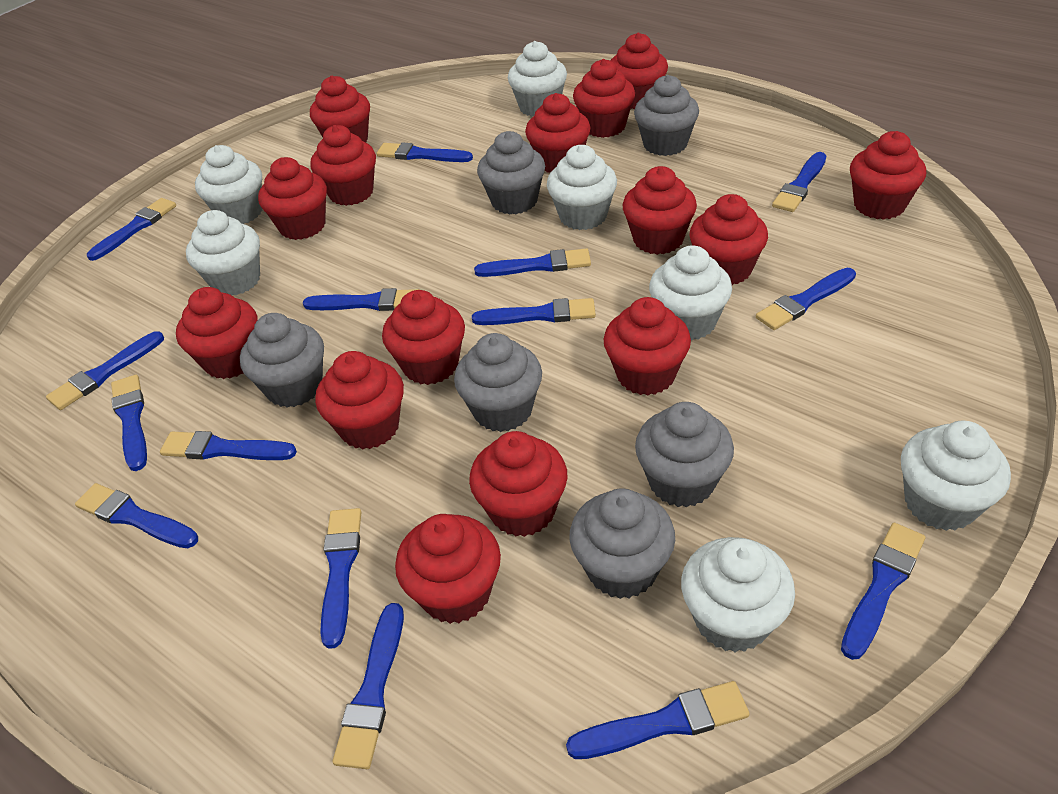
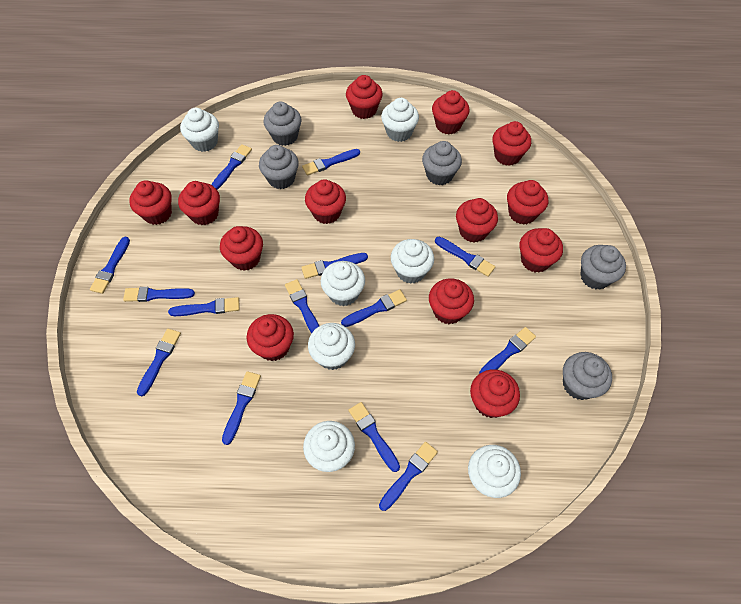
blue brush: 15 -> 14
grey cupcake: 6 -> 5
red cupcake: 15 -> 13

